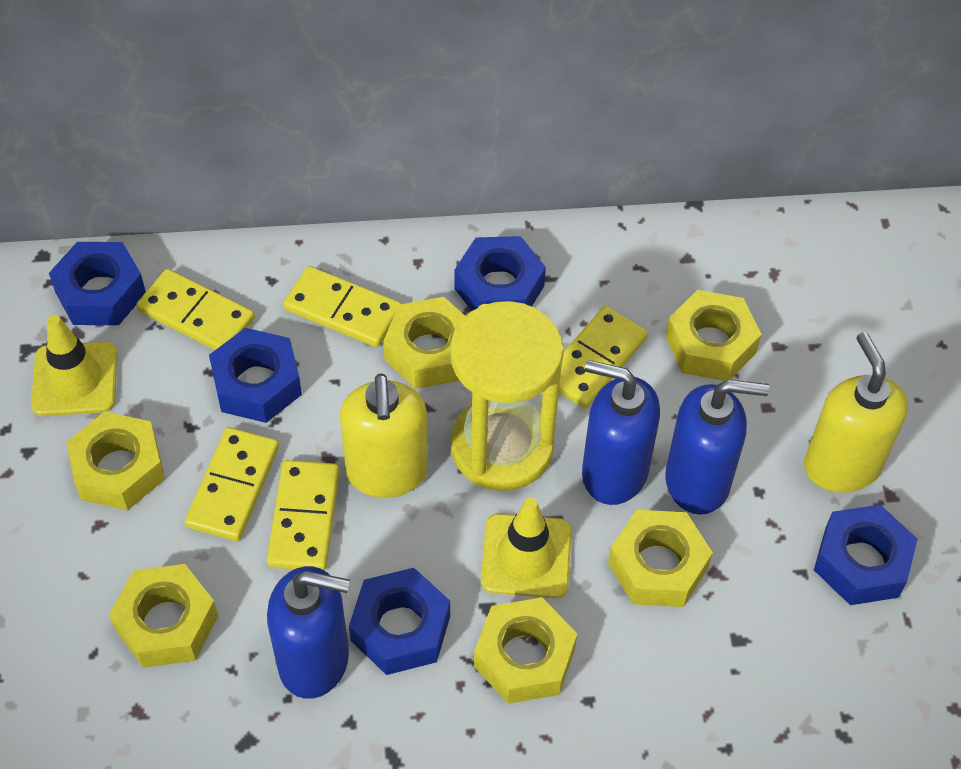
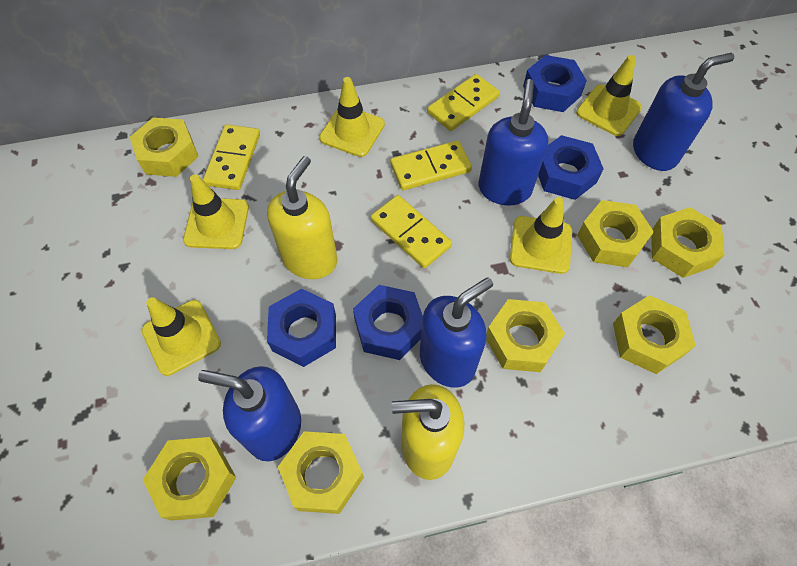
blue nut: 5 -> 4
blue soap dispenser: 3 -> 4
yellow domino: 5 -> 4
yellow hourglass: 1 -> 0
yellow nut: 6 -> 7
yellow traffic cone: 2 -> 5

